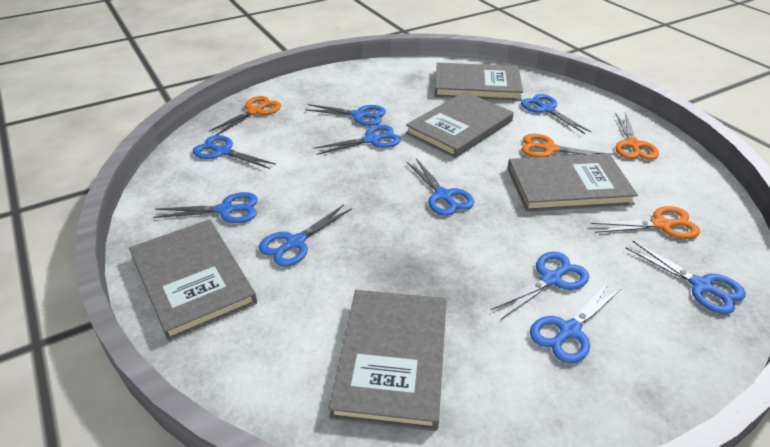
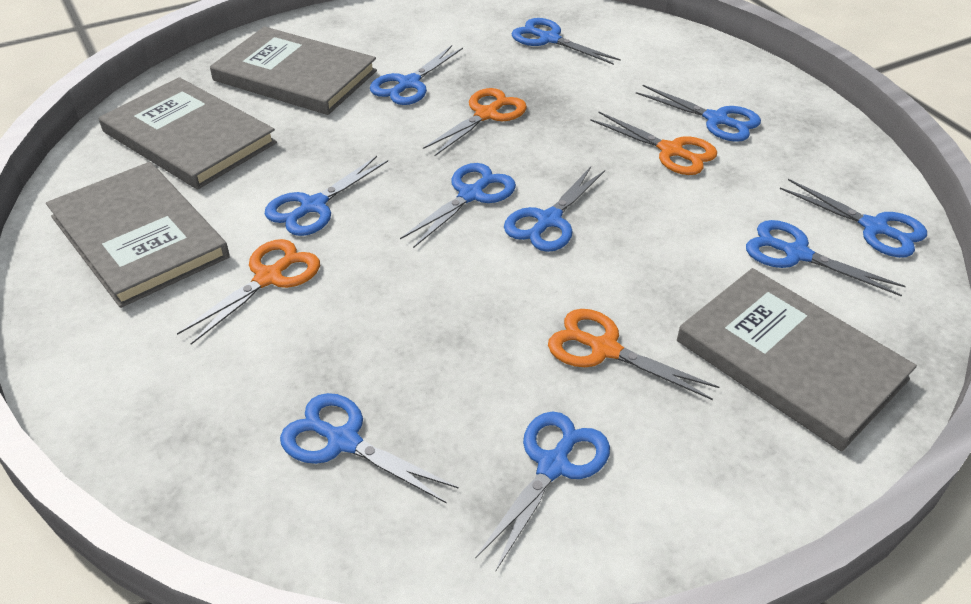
grey book: 5 -> 4

